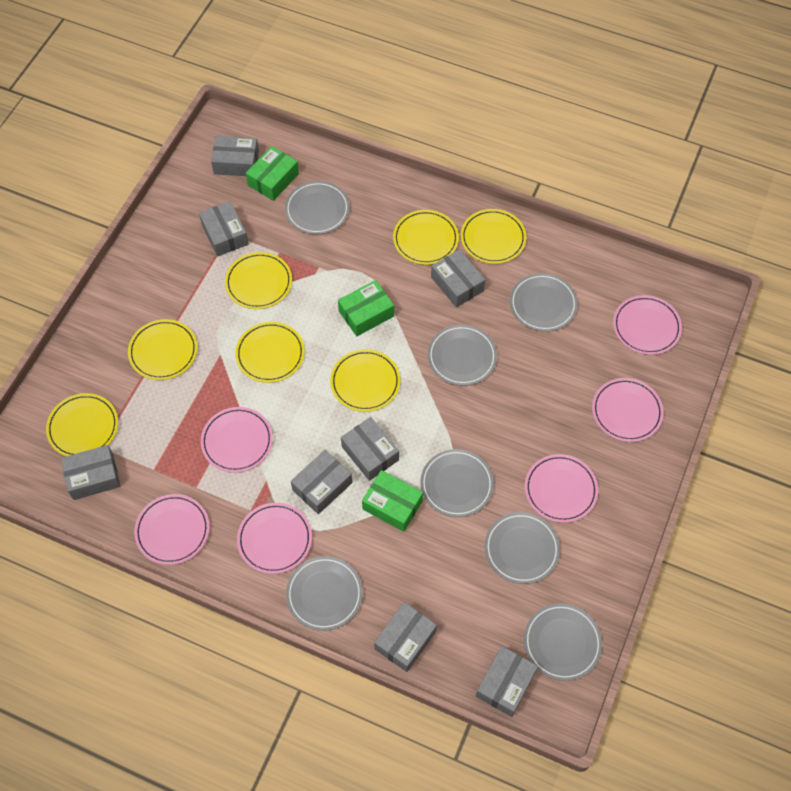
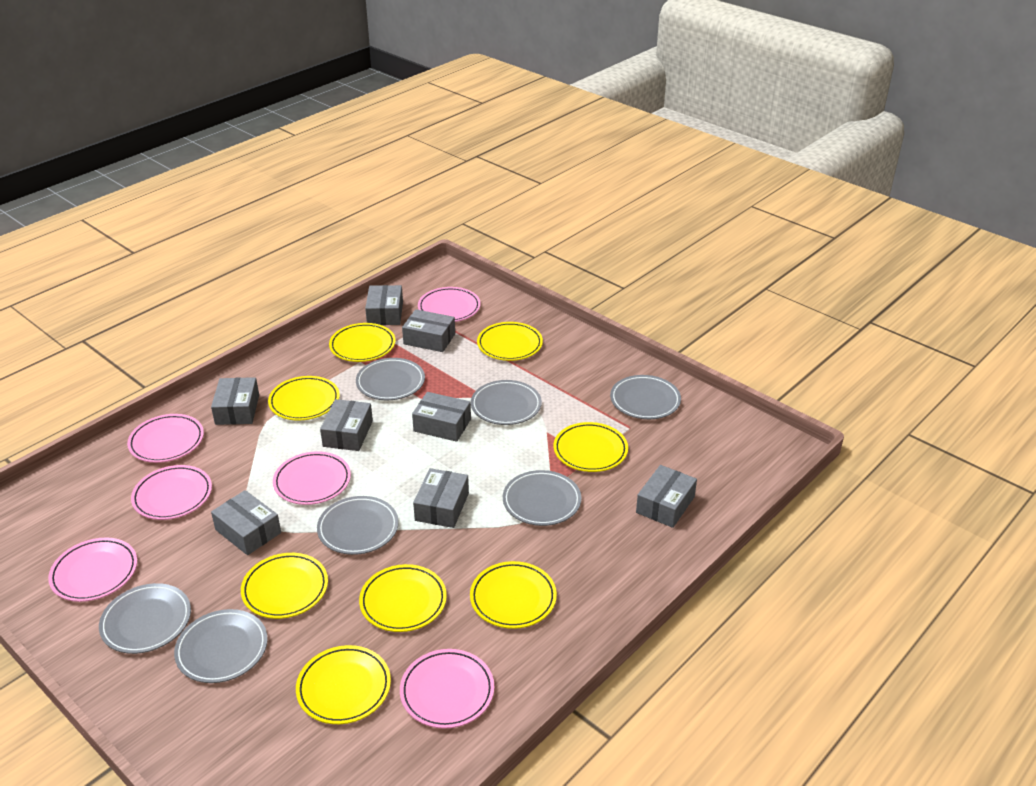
green box: 3 -> 0
yellow plate: 7 -> 8

